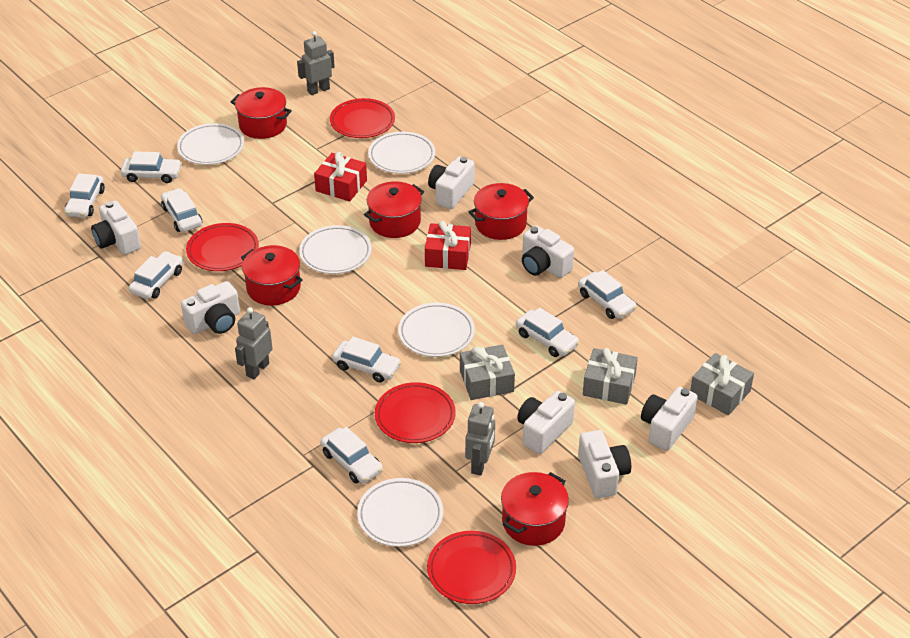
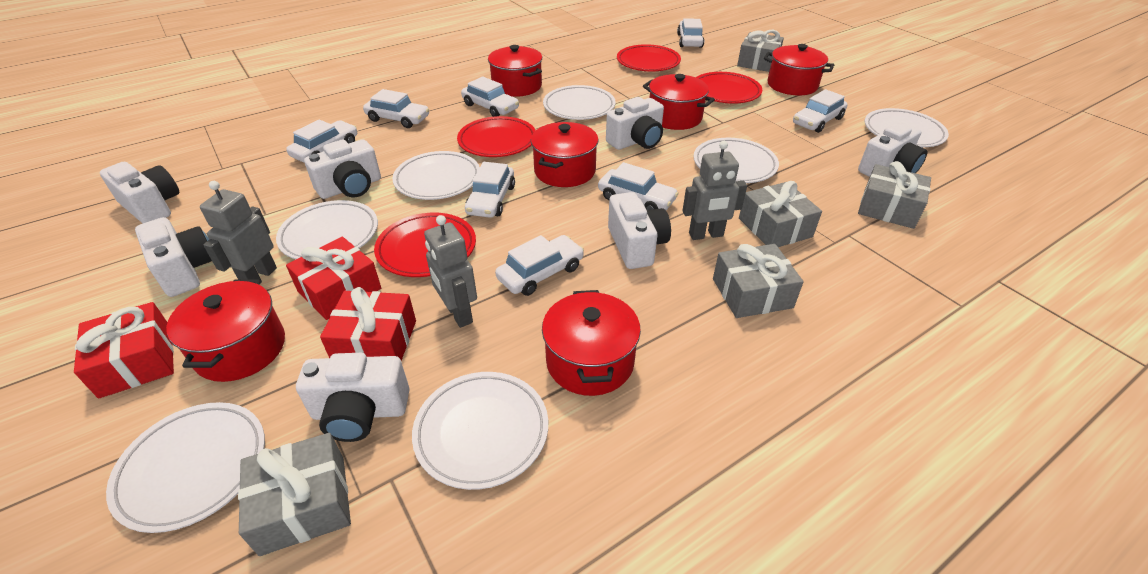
grey gift: 3 -> 5
red gift: 2 -> 3
red pot: 5 -> 6
white plate: 5 -> 7

